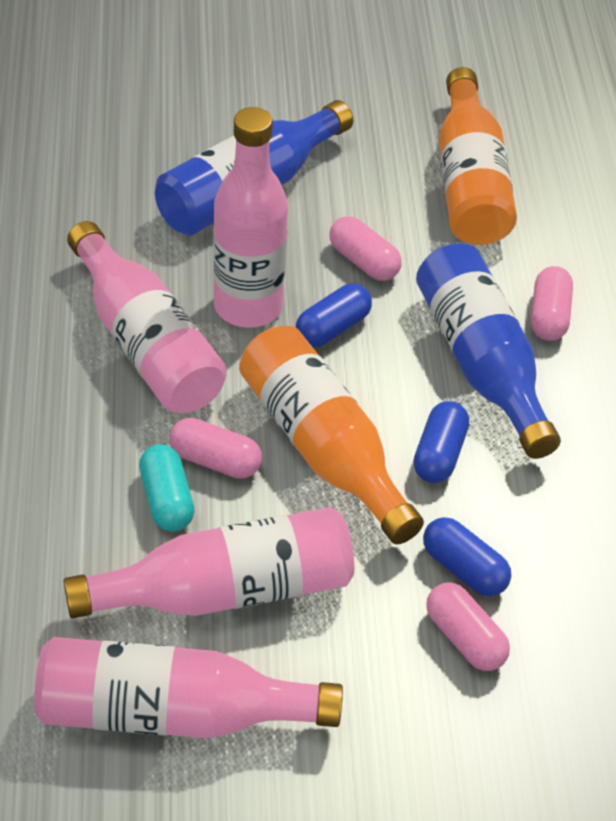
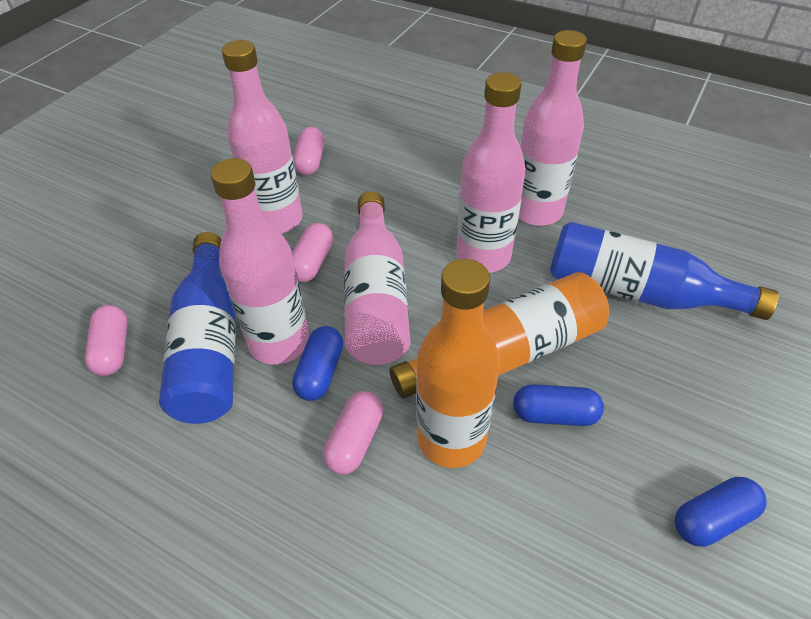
pink bottle: 4 -> 5
turquoise capsule: 1 -> 0

